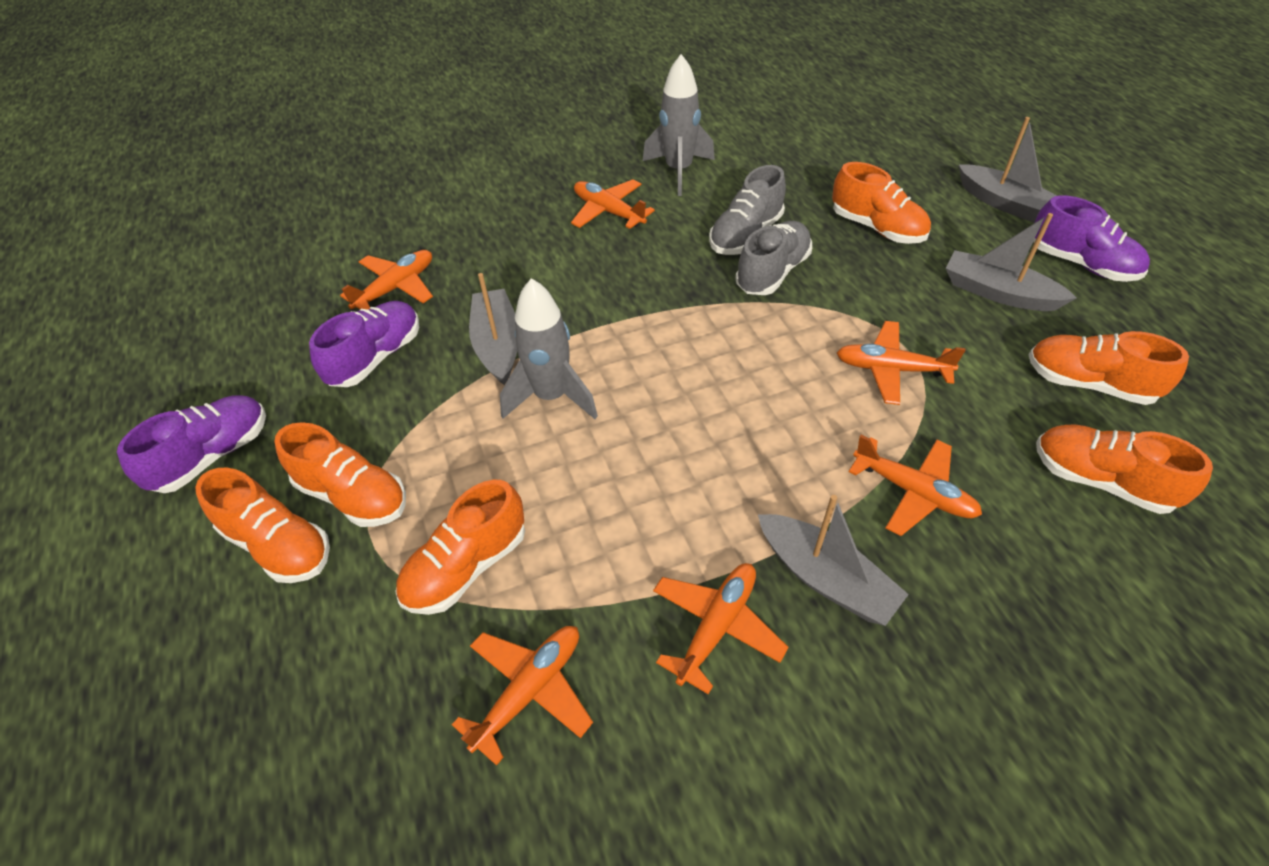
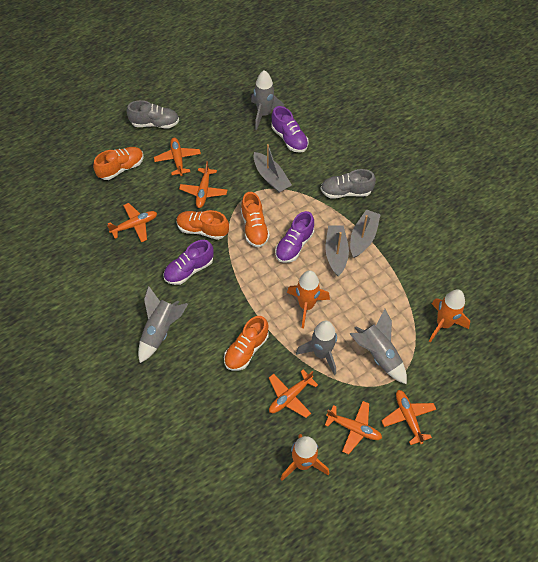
grey boat: 4 -> 3
grey rocket: 2 -> 4
orange rocket: 0 -> 3
orange shoe: 6 -> 4

